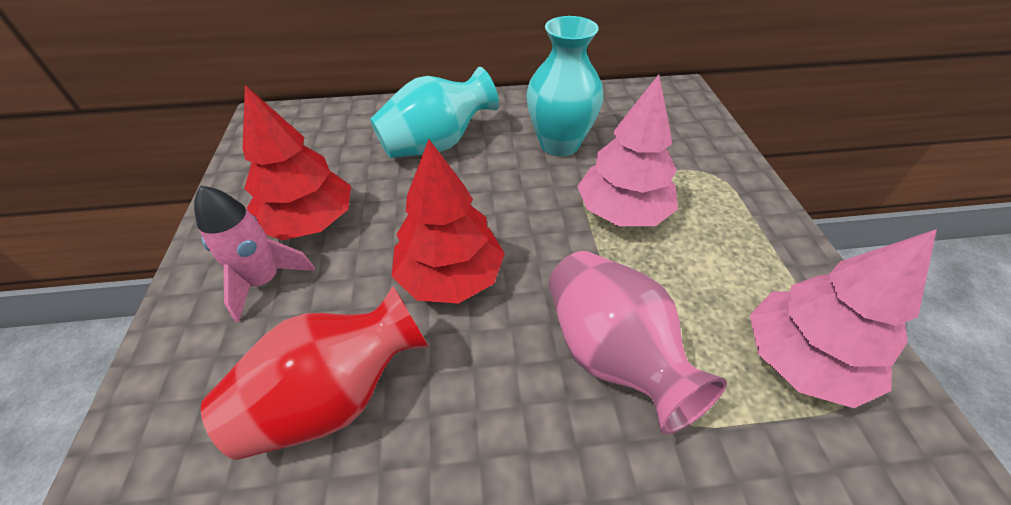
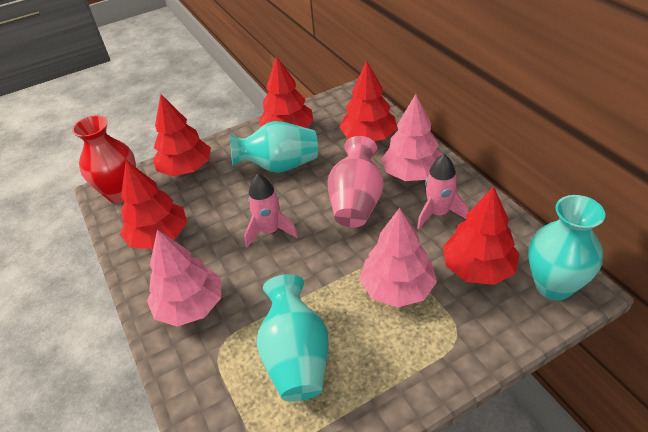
pink rocket: 1 -> 2
pink tree: 2 -> 3
red tree: 2 -> 5
turquoise vase: 2 -> 3

